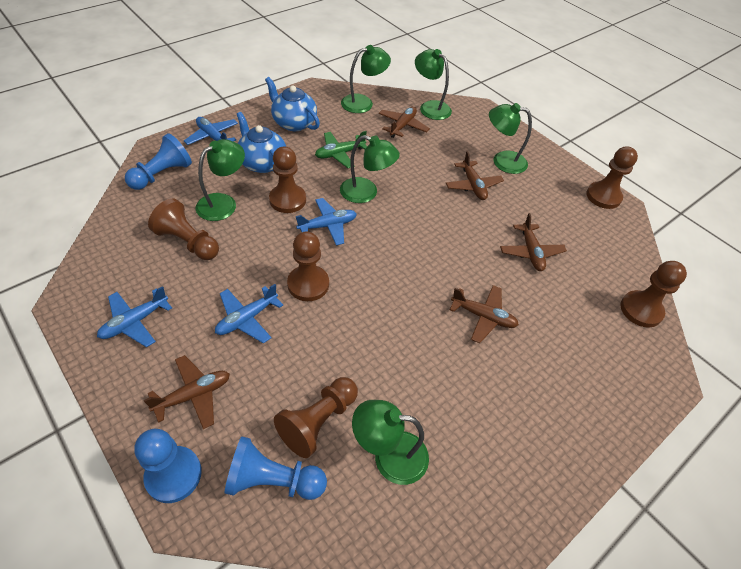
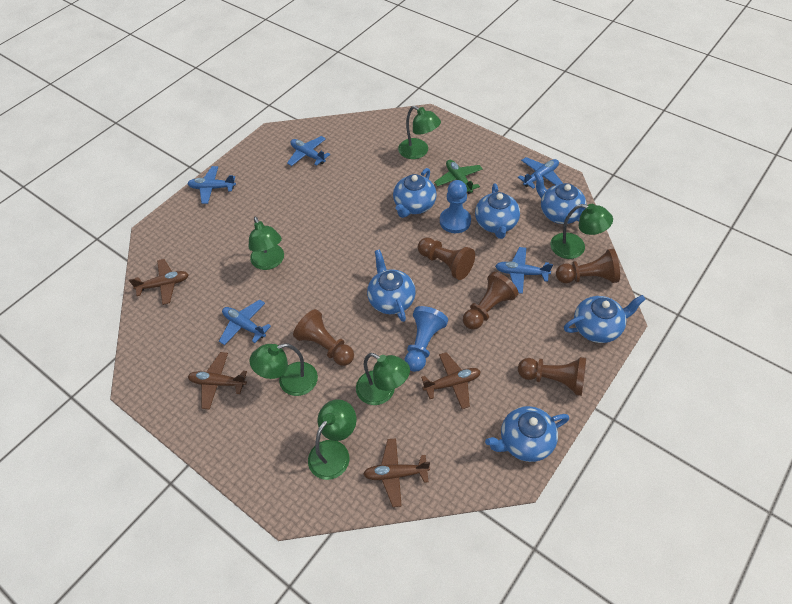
blue pawn: 3 -> 2
blue plane: 4 -> 5
blue teapot: 2 -> 6
brown pawn: 6 -> 5
brown plane: 5 -> 4

